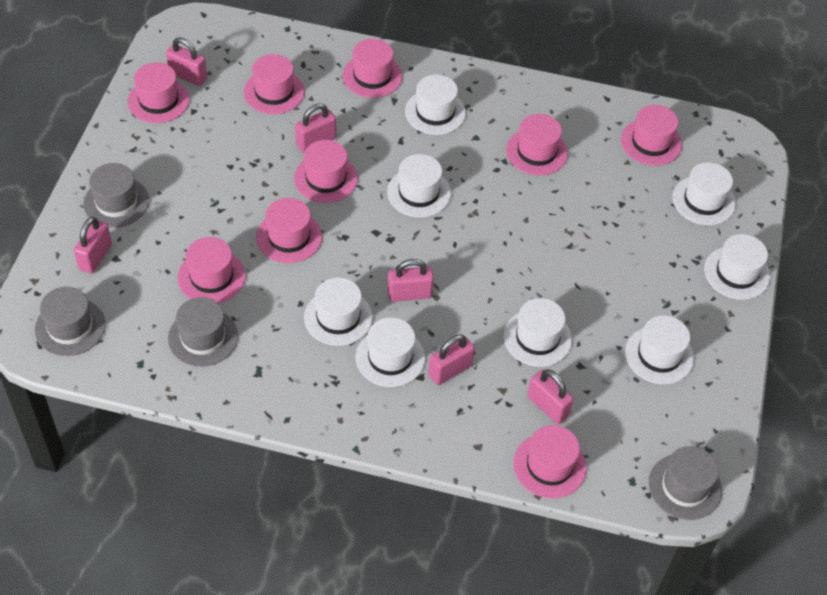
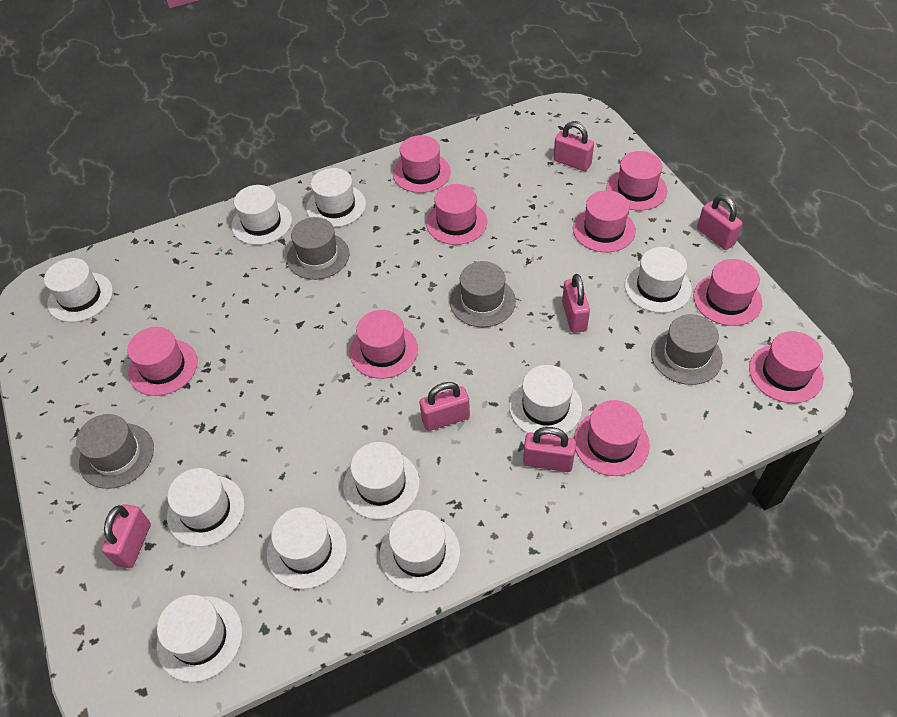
white hat: 8 -> 10

